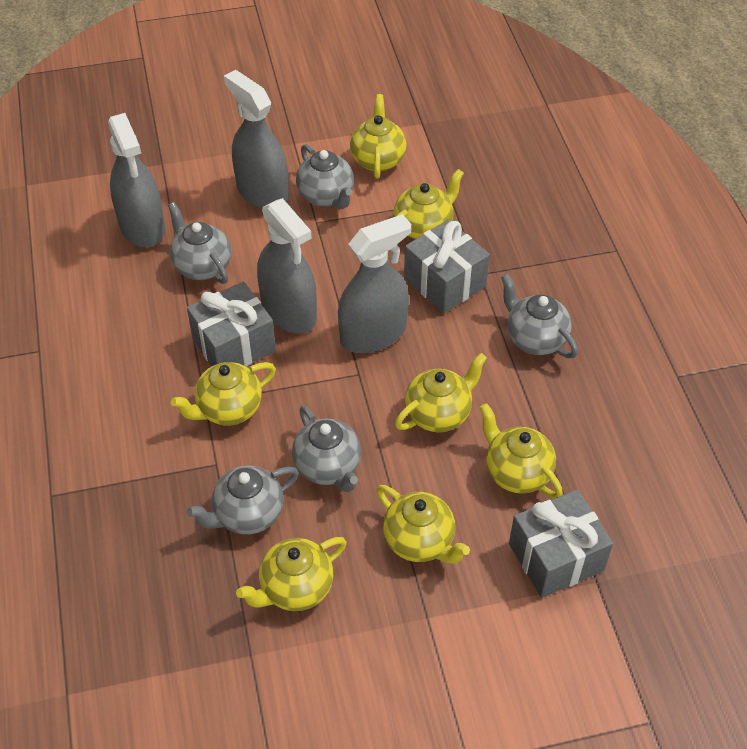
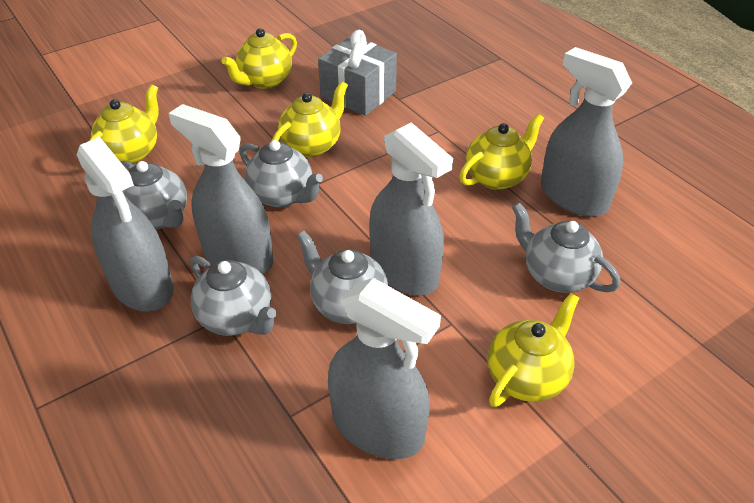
grey gift: 3 -> 1
grey spray bottle: 4 -> 5
yellow teapot: 7 -> 5

